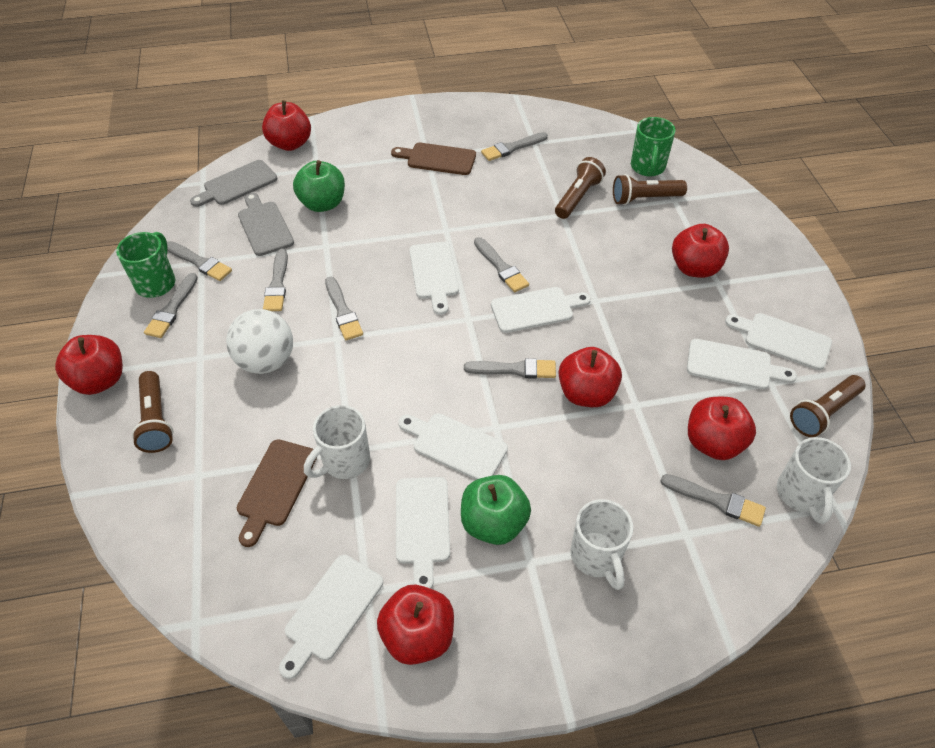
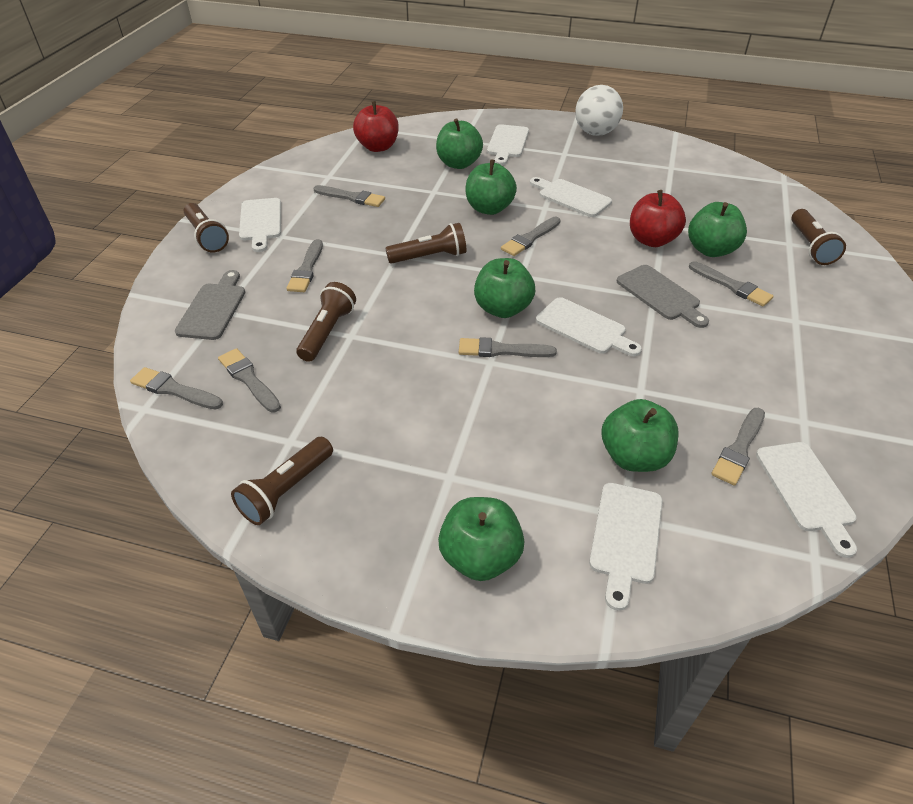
brown cutting board: 2 -> 0
brown flashlight: 4 -> 5
green apple: 2 -> 6
green mug: 2 -> 0
red apple: 6 -> 2
white cutting board: 7 -> 6
white mug: 3 -> 0

